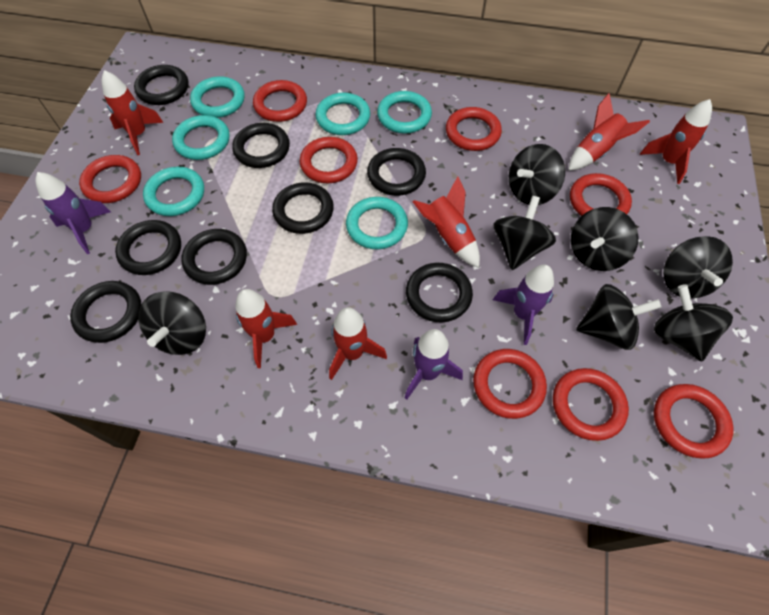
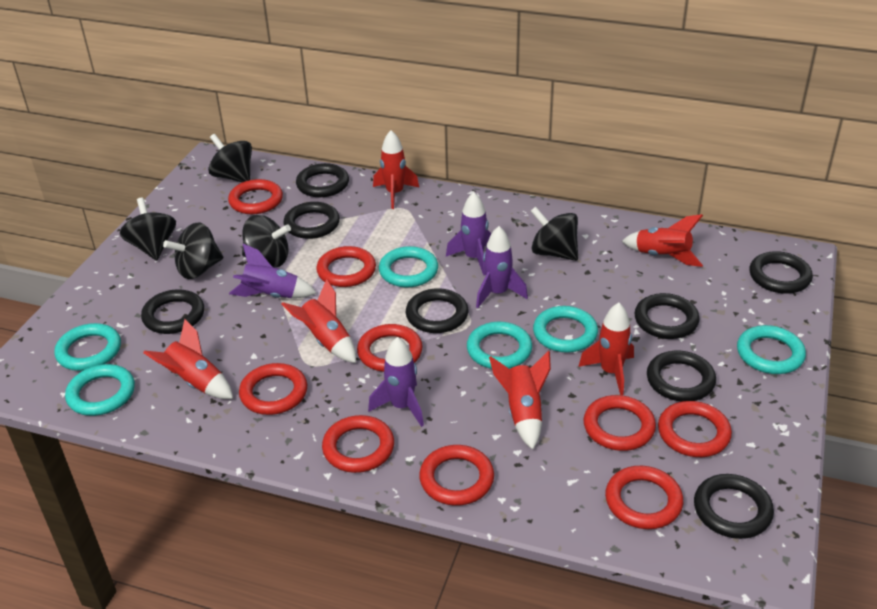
black spinning top: 7 -> 5
purple rocket: 3 -> 4
red ring: 8 -> 9

